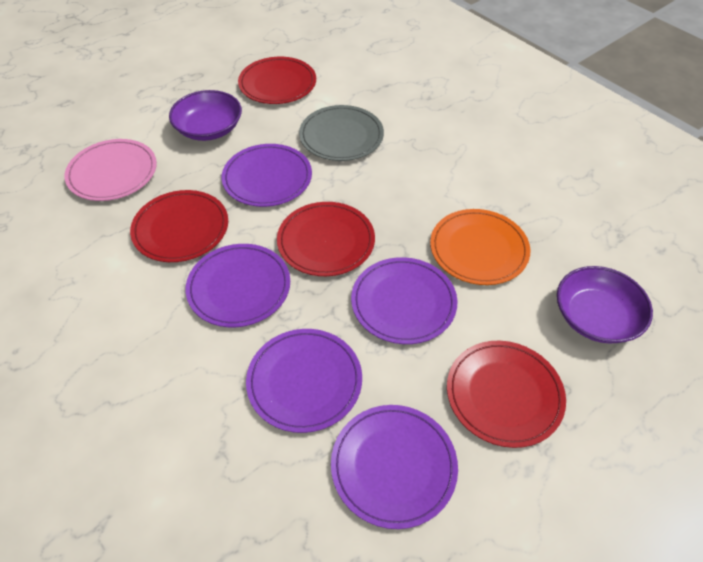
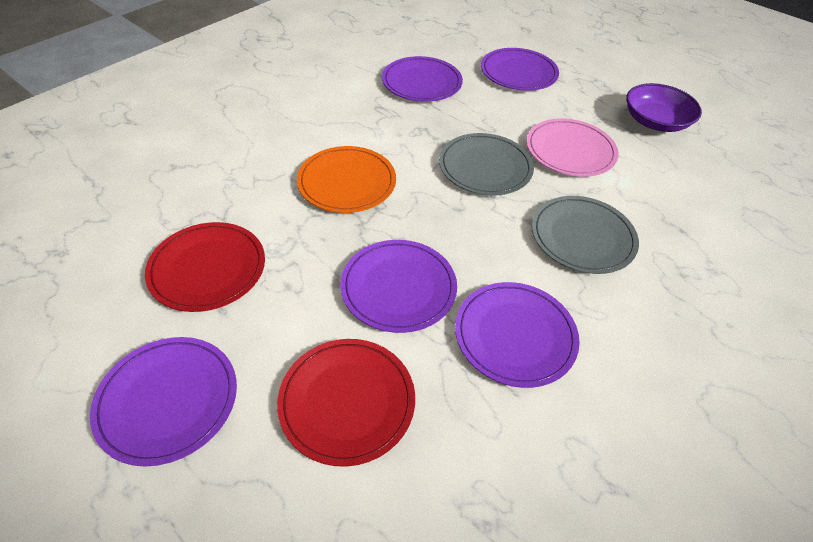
grey plate: 1 -> 2
purple bowl: 2 -> 1
red plate: 4 -> 2

